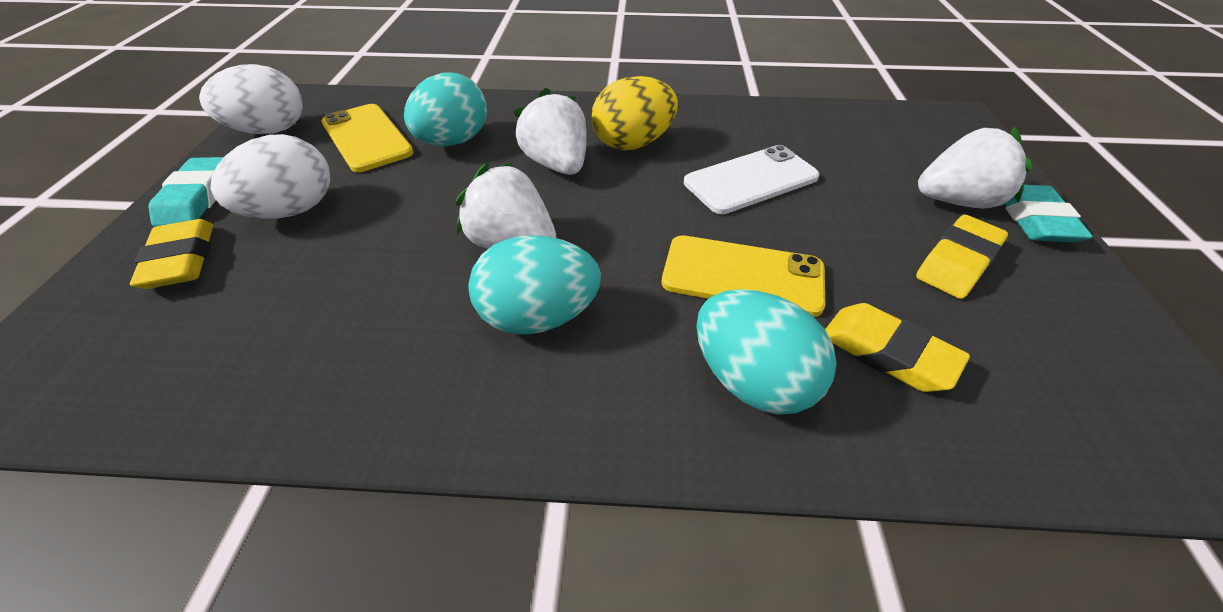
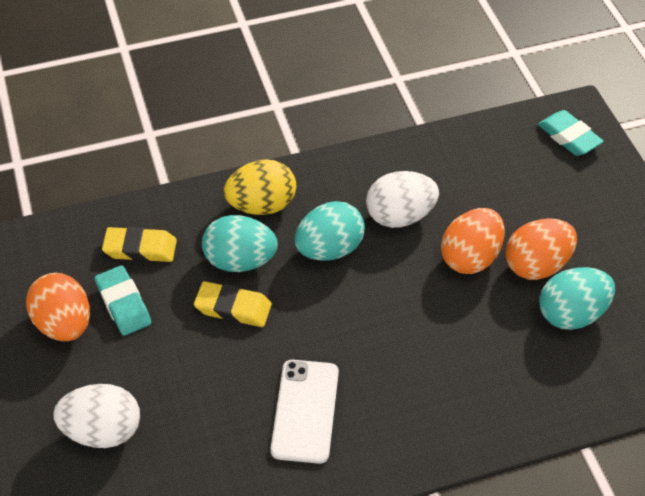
orange egg: 0 -> 3
white strawberry: 3 -> 0
yellow eraser: 3 -> 2
yellow phone: 2 -> 0

